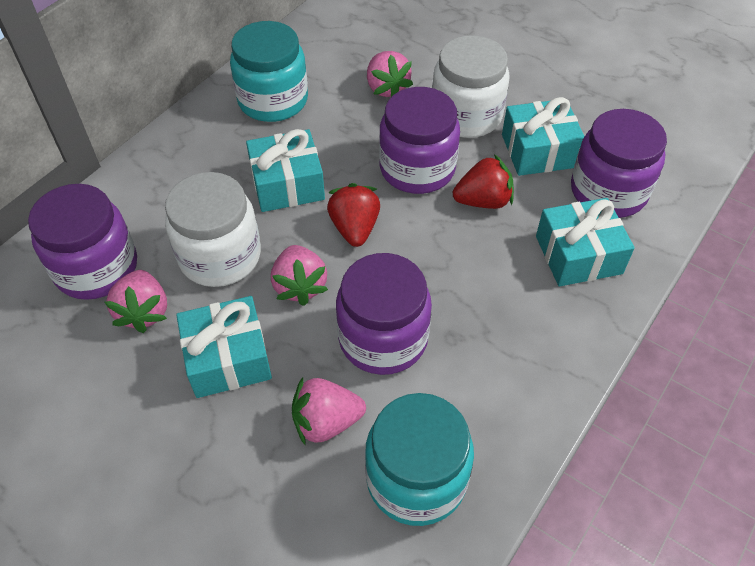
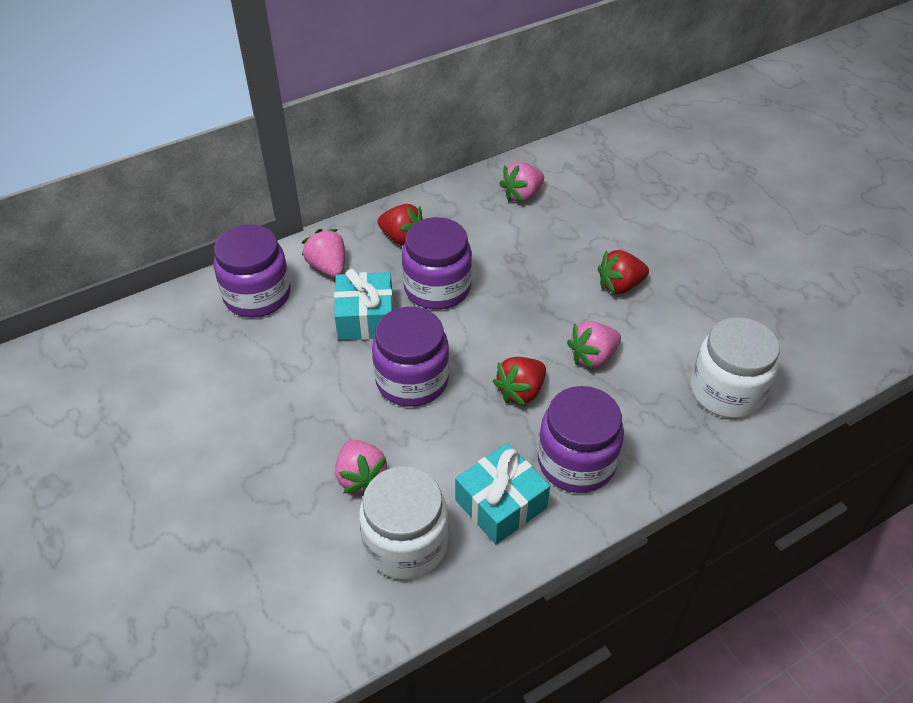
red strawberry: 2 -> 3
turquoise gift: 4 -> 2
turquoise jar: 2 -> 0

